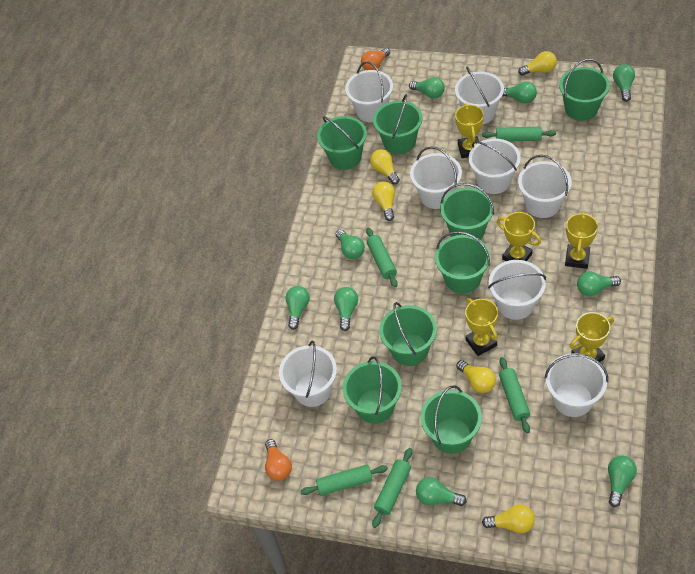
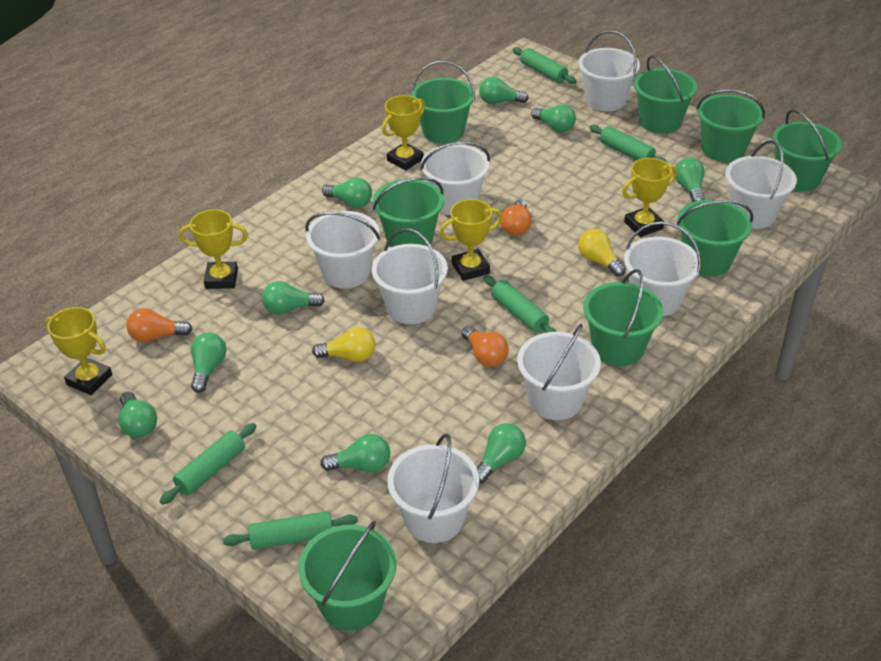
orange light bulb: 2 -> 3
yellow light bulb: 5 -> 2

